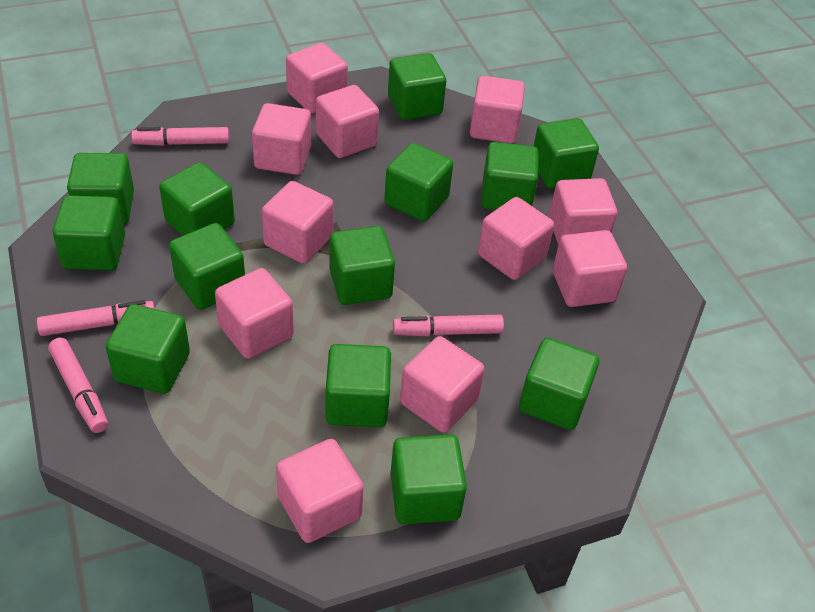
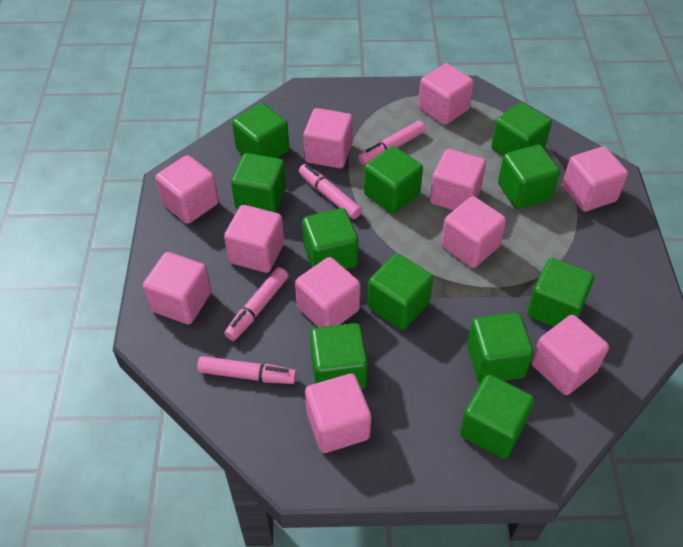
green cube: 13 -> 11

